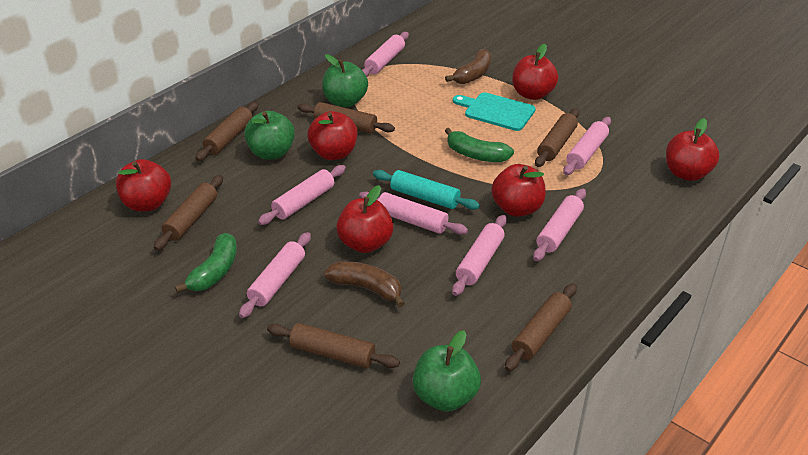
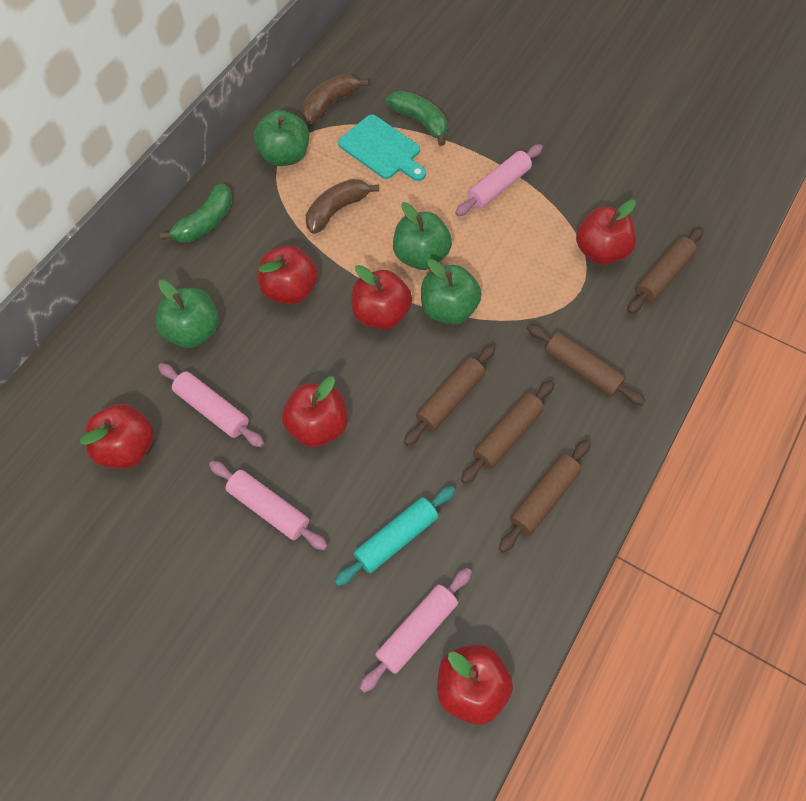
brown rolling pin: 6 -> 5
green apple: 3 -> 4
pink rolling pin: 7 -> 4

